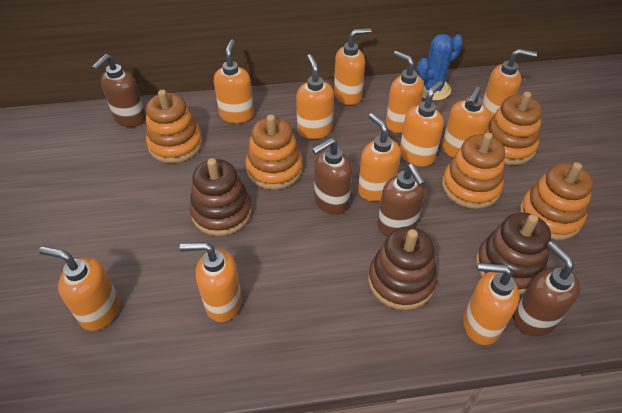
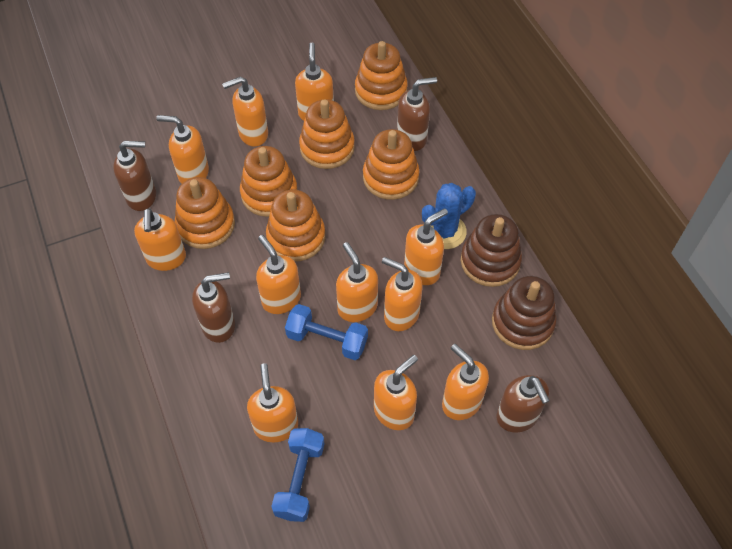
blue dumbbell: 0 -> 2
brown stacking toy: 3 -> 2
orange stacking toy: 5 -> 6

